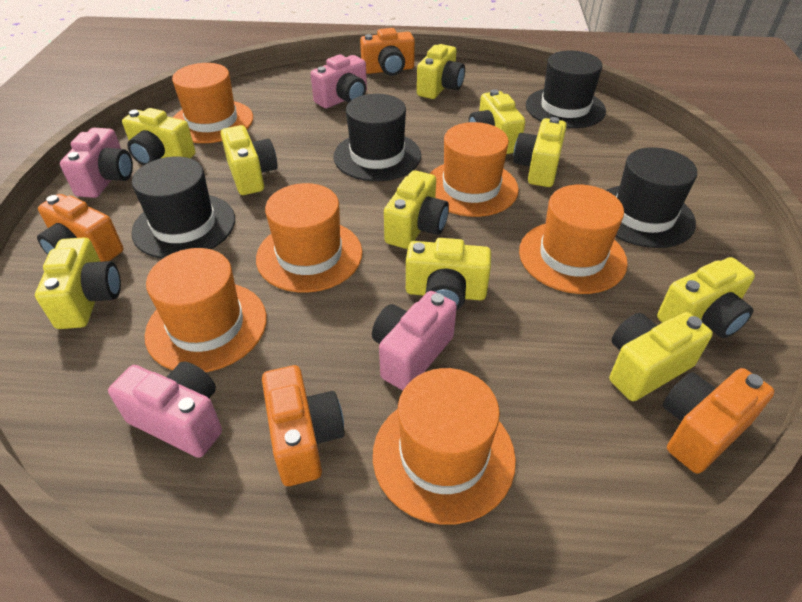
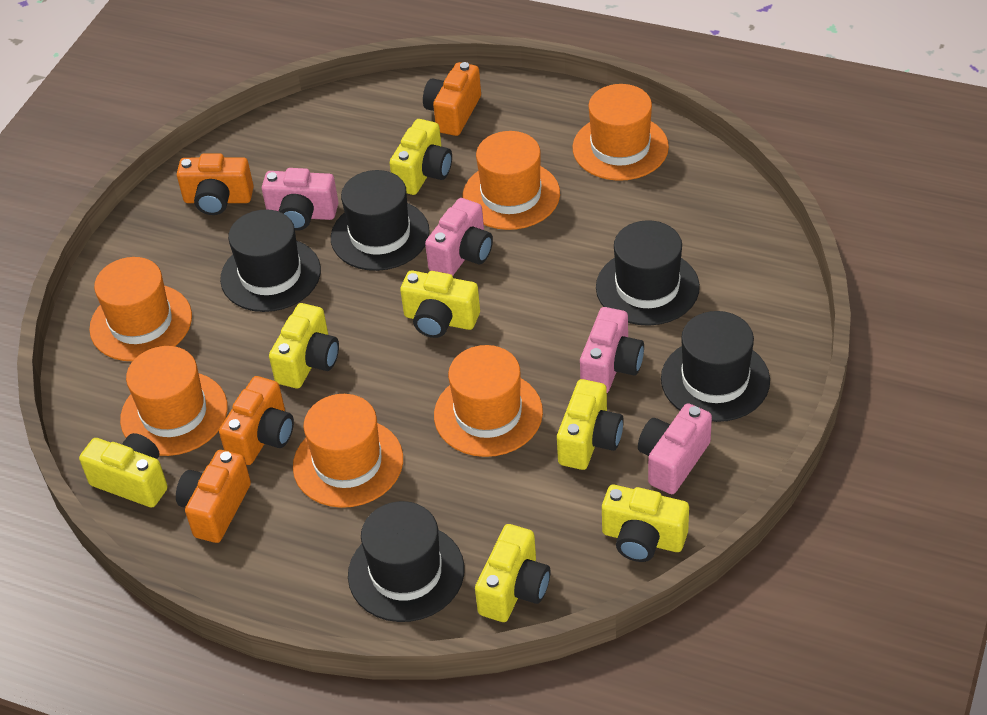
black hat: 4 -> 5
yellow camera: 10 -> 7

